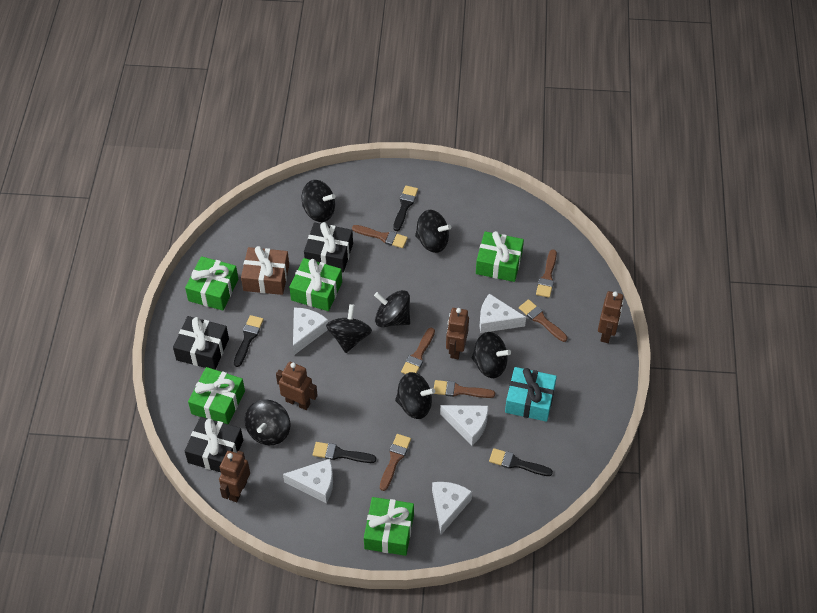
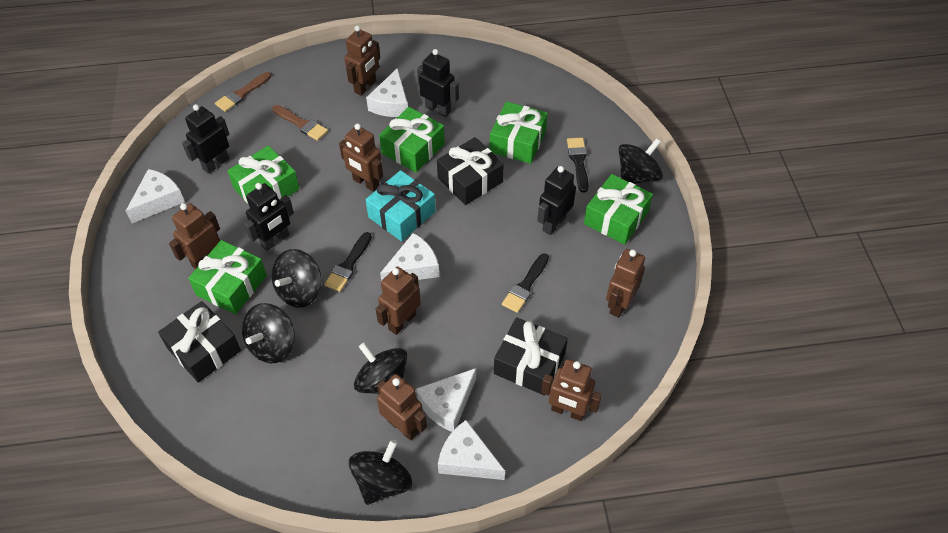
black brush: 4 -> 3
black robot: 0 -> 4
black spinning top: 7 -> 5
brown brush: 6 -> 2
brown gift: 1 -> 0
brown robot: 4 -> 7

